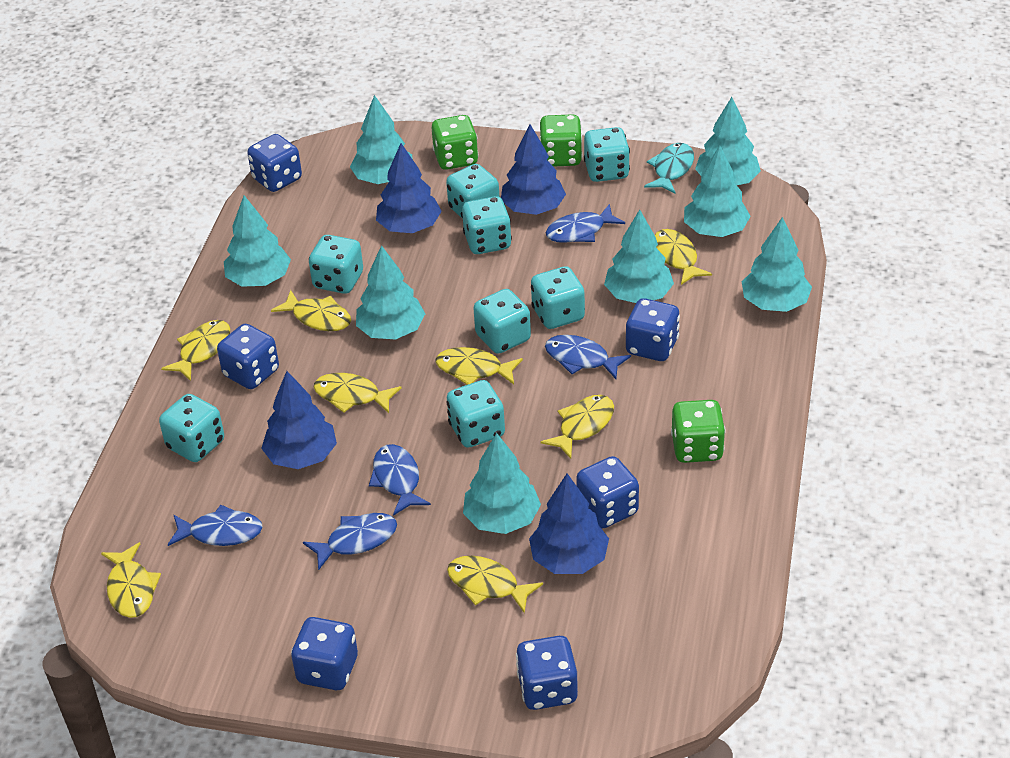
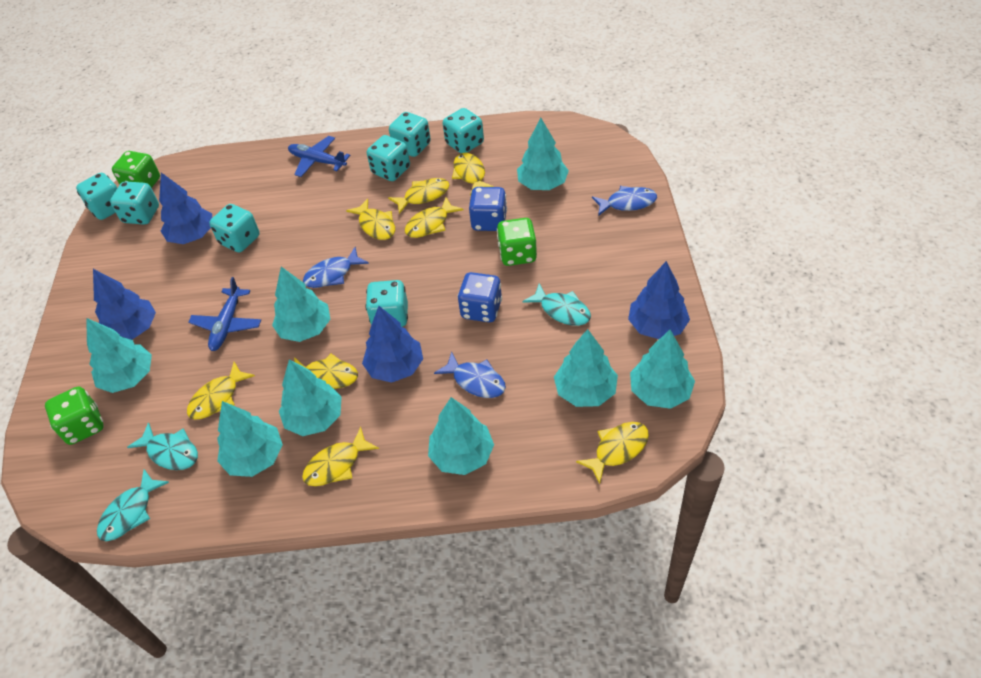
blue dice: 6 -> 2
blue fish: 5 -> 3
blue plane: 0 -> 2
turquoise dice: 8 -> 7
turquoise fish: 1 -> 3

